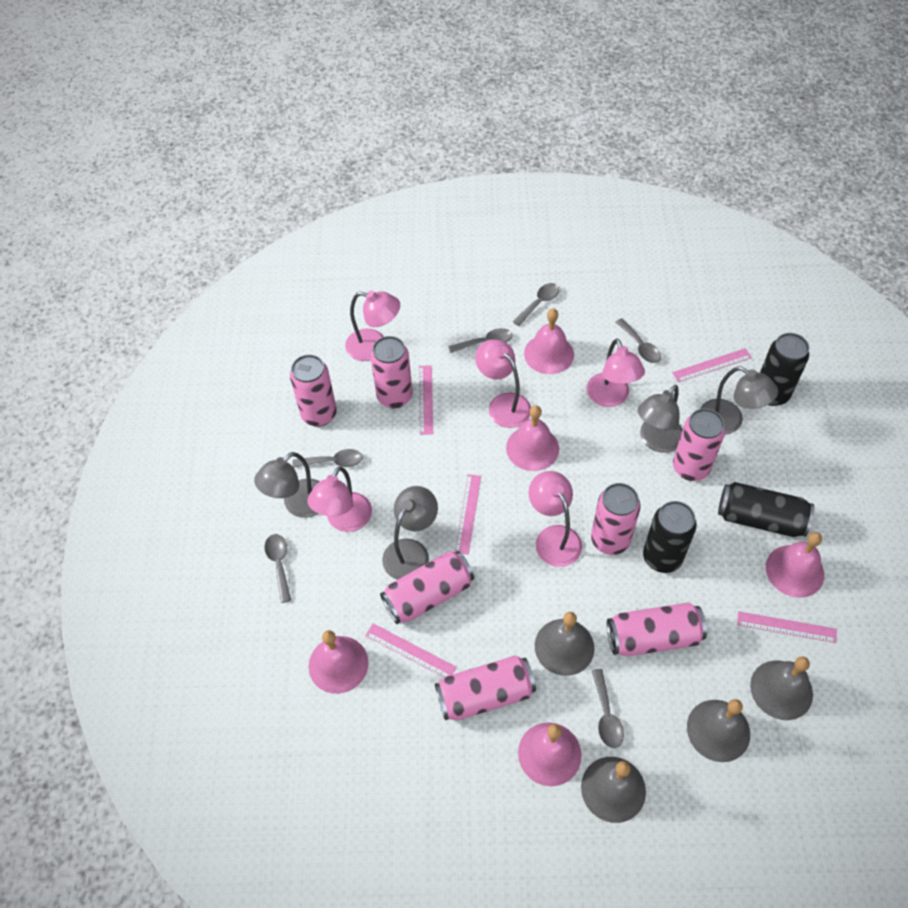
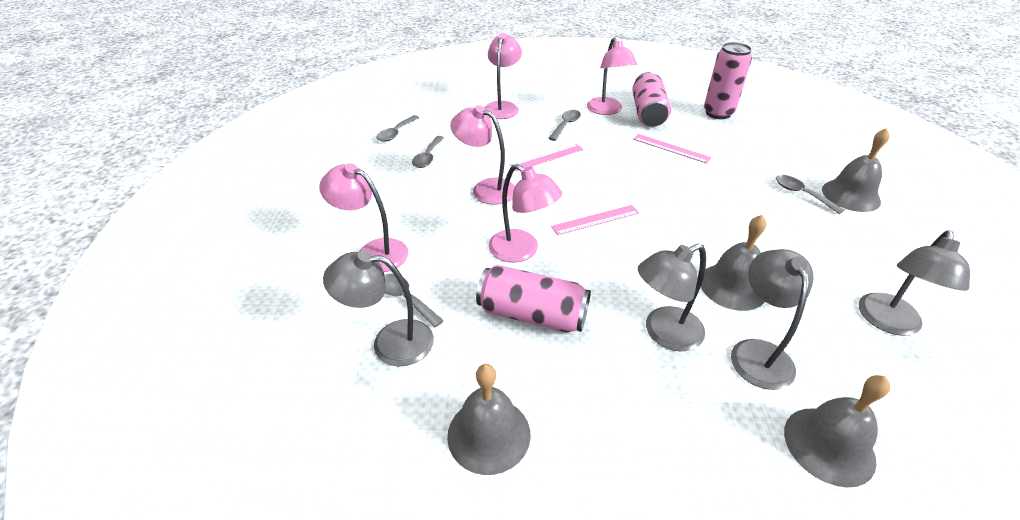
black can: 3 -> 0
grey spoon: 6 -> 5
pink bell: 5 -> 0
pink can: 7 -> 3
pink ruler: 5 -> 3

